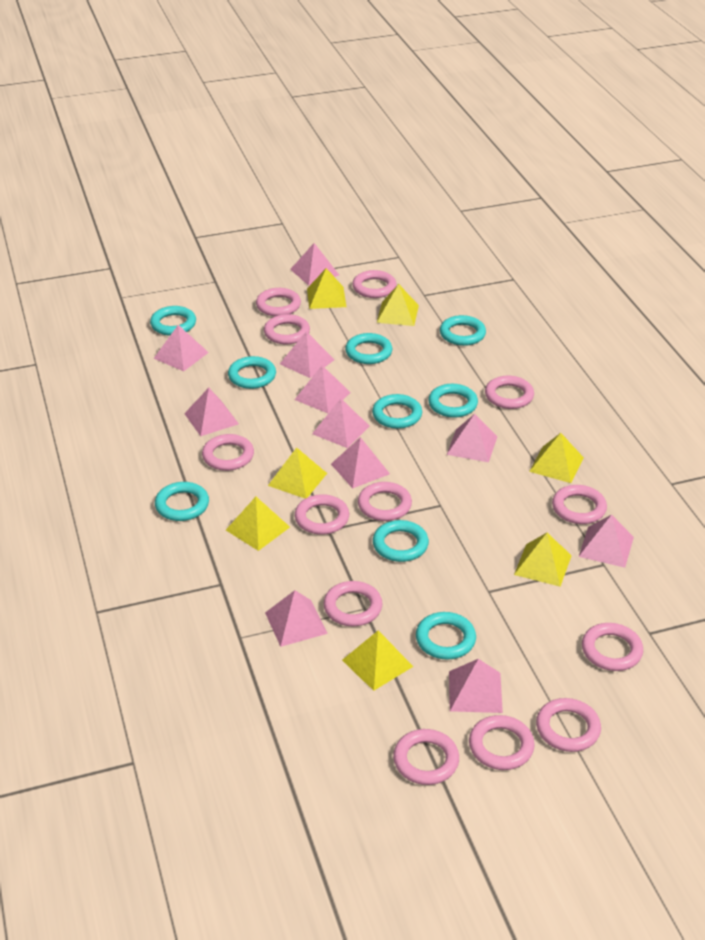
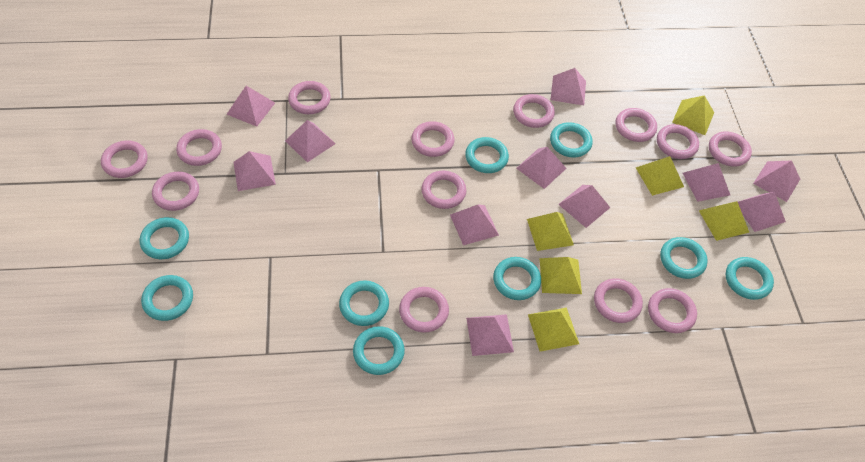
yellow pyramid: 7 -> 6

